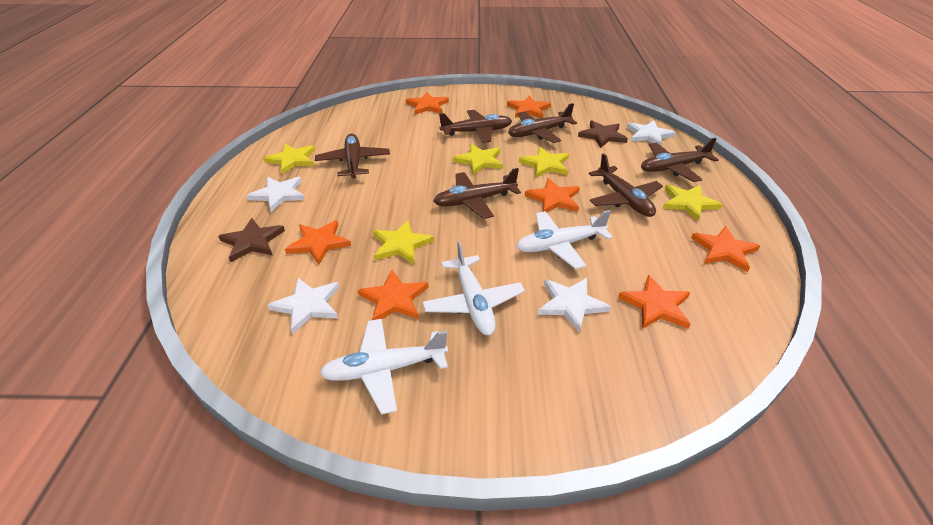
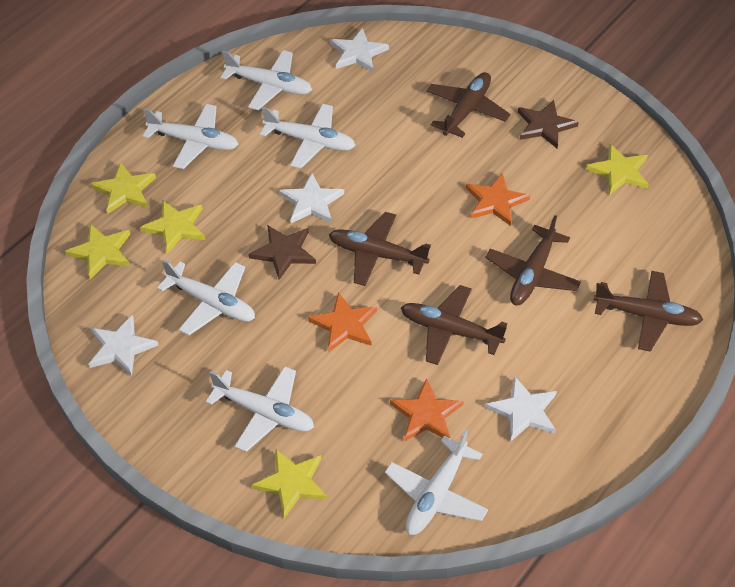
brown plane: 6 -> 5
orange star: 7 -> 3
white plane: 3 -> 6

